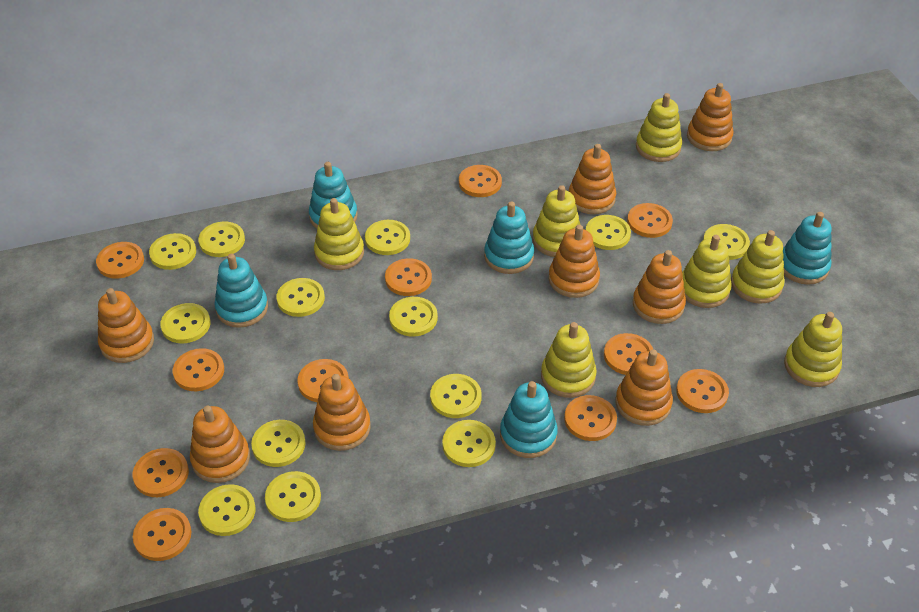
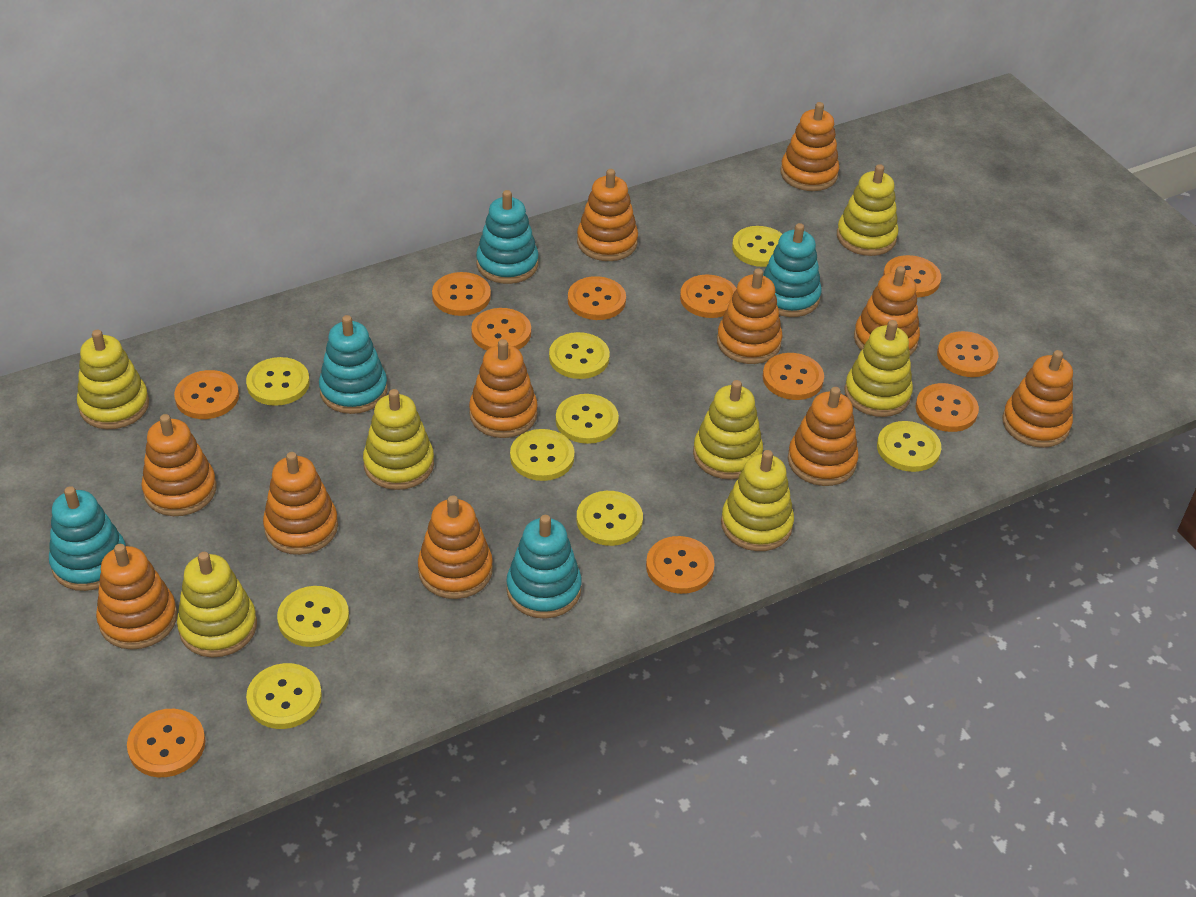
orange stacking toy: 8 -> 11
yellow button: 13 -> 9

